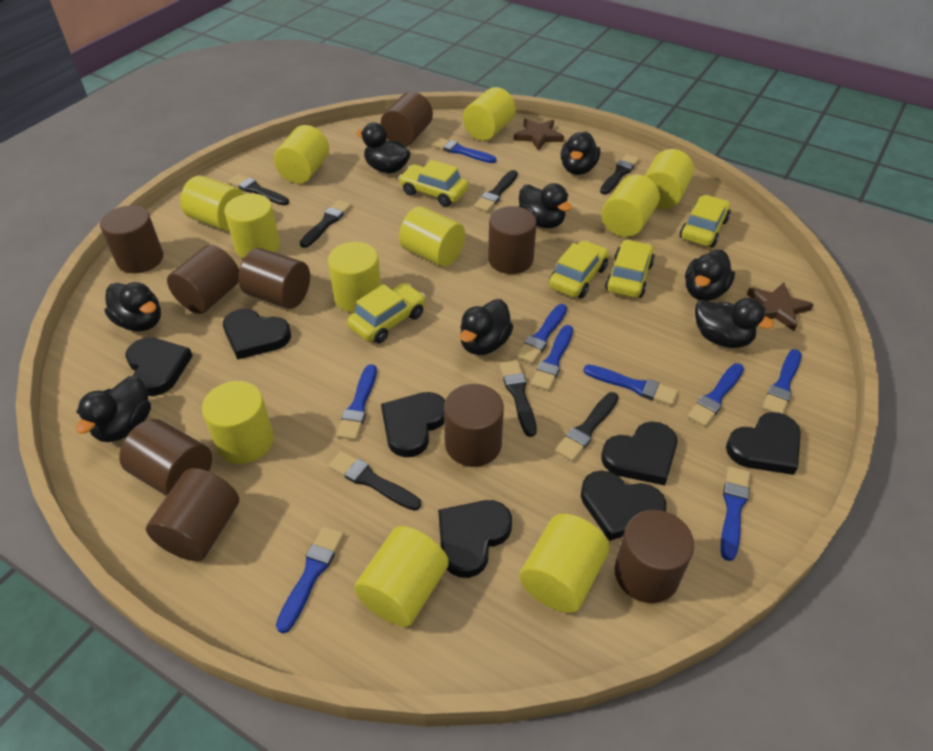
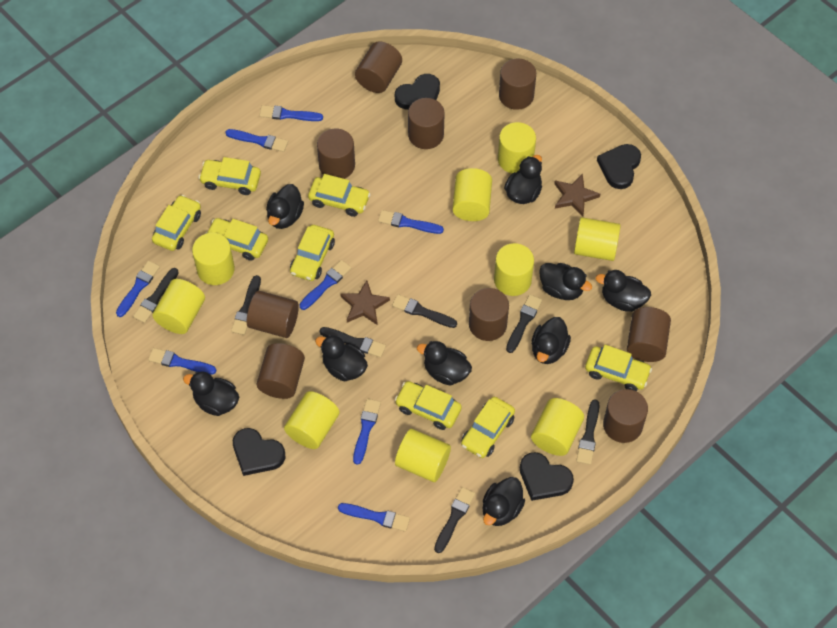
black duck: 8 -> 9
black heart: 7 -> 4
blue brush: 9 -> 8
yellow car: 5 -> 8
yellow cylinder: 11 -> 9

